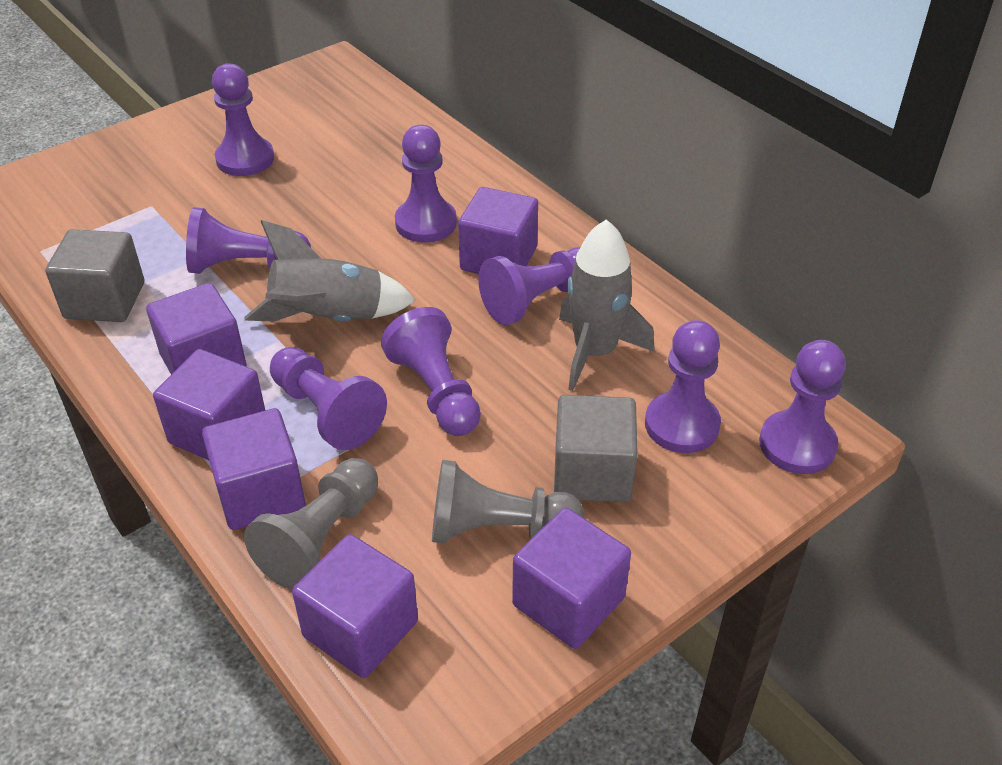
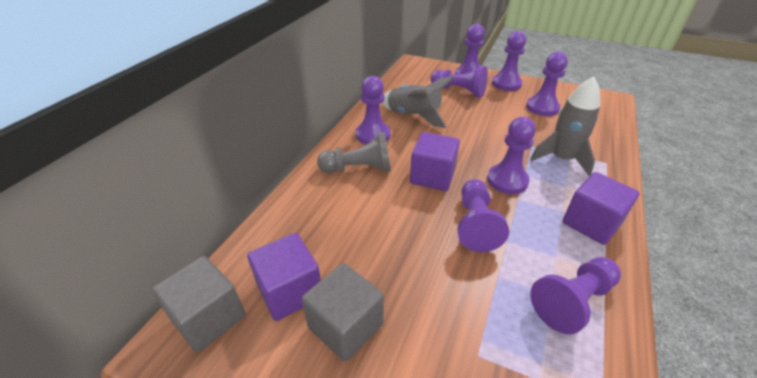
grey pawn: 2 -> 1
purple cube: 6 -> 3

